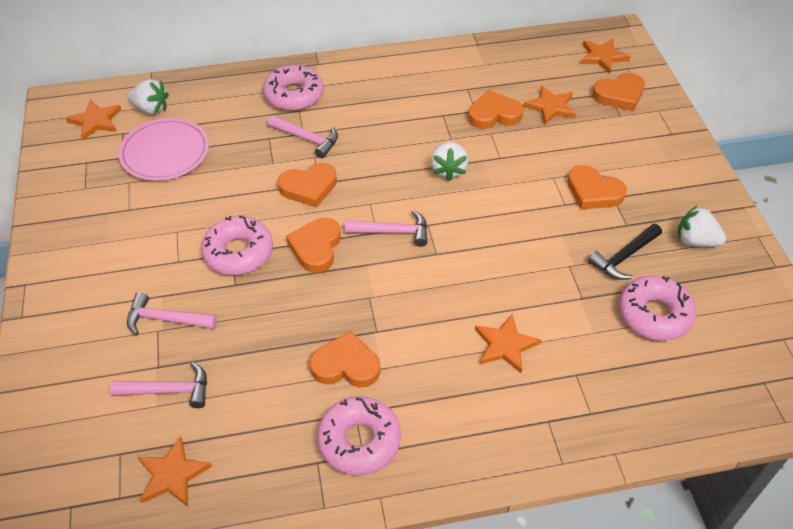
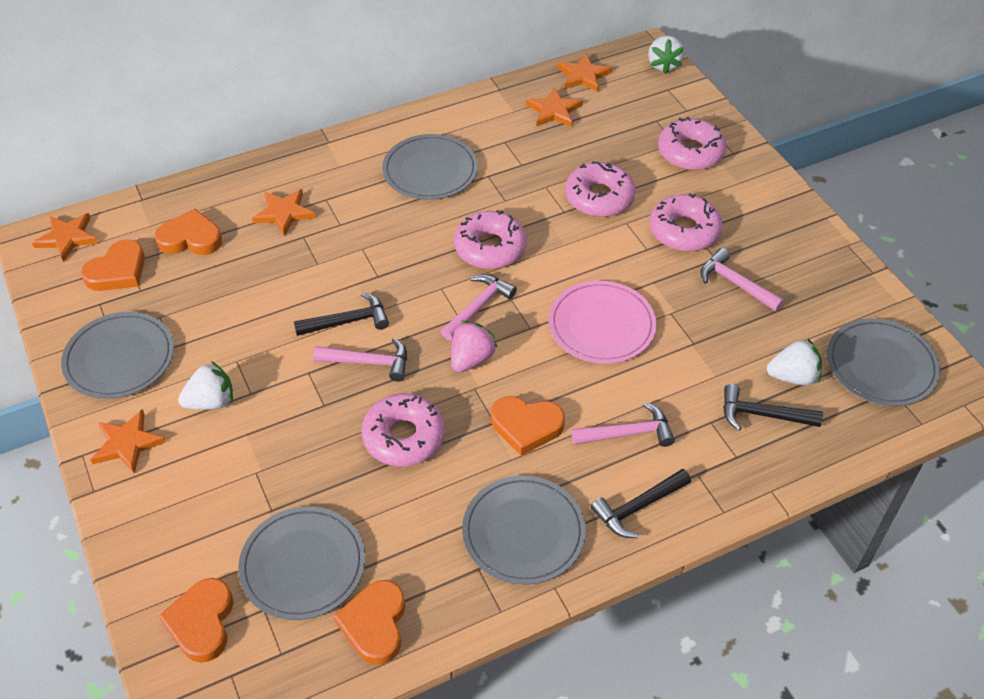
black hammer: 1 -> 3
grey plate: 0 -> 5
orange heart: 6 -> 5
pink donut: 4 -> 5
pink strawberry: 0 -> 1

